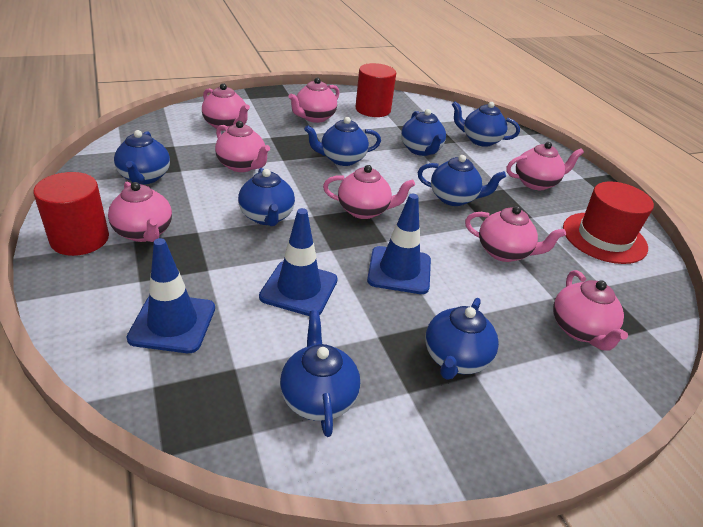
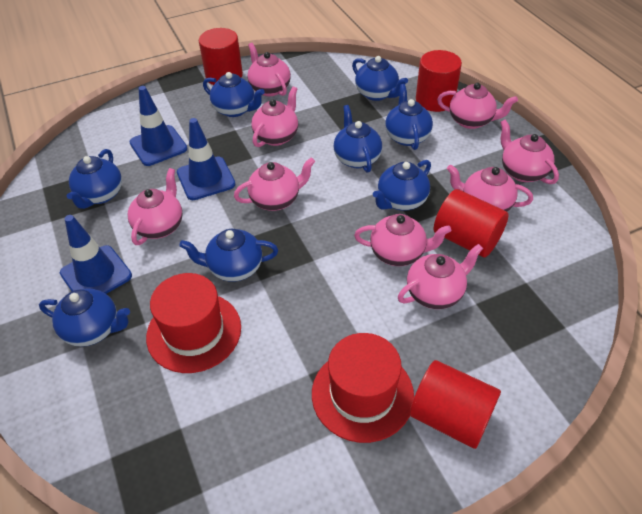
pink teapot: 8 -> 9
red cylinder: 2 -> 4
red hat: 1 -> 2

